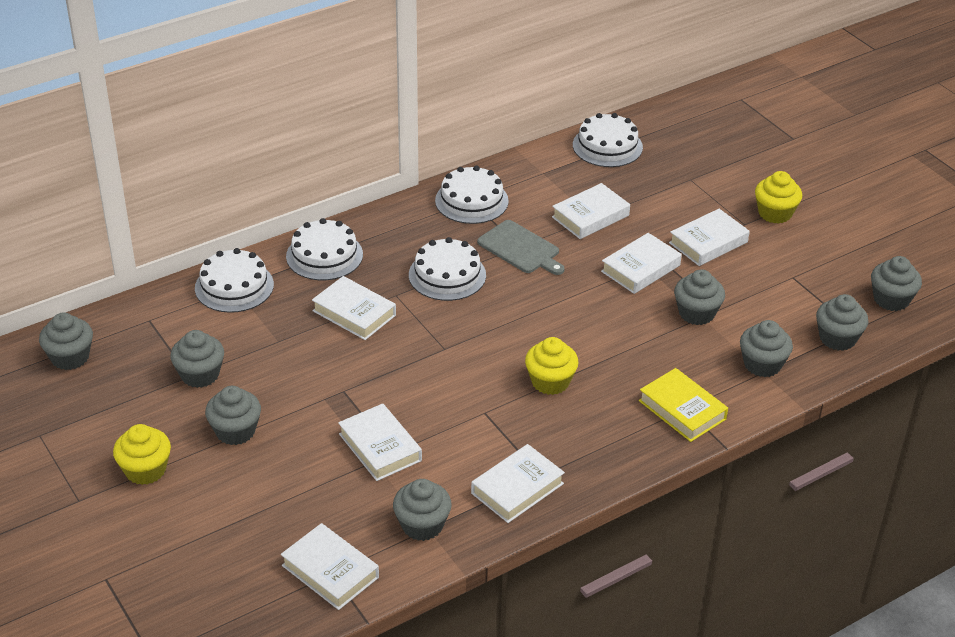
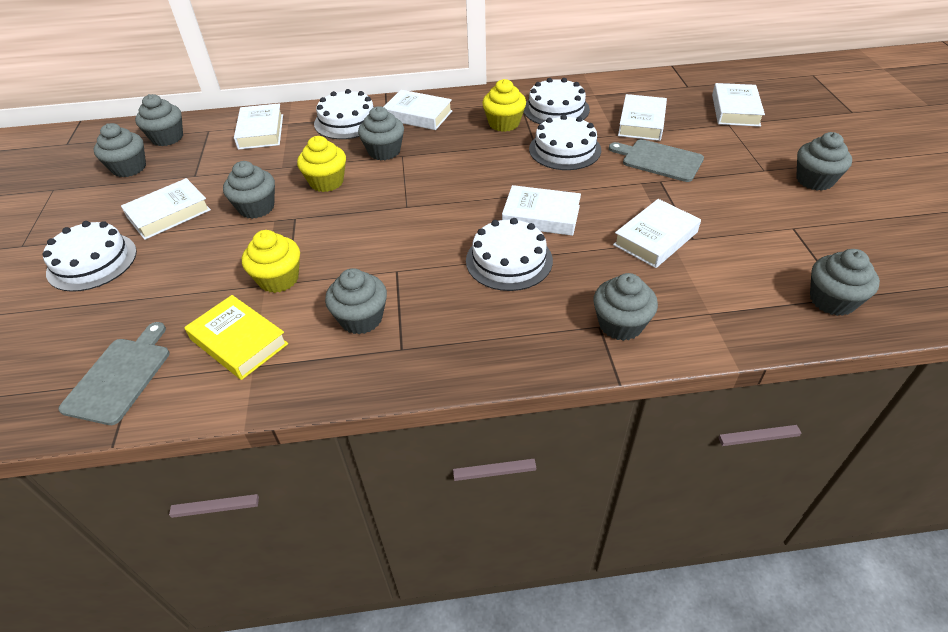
grey cutting board: 1 -> 2

